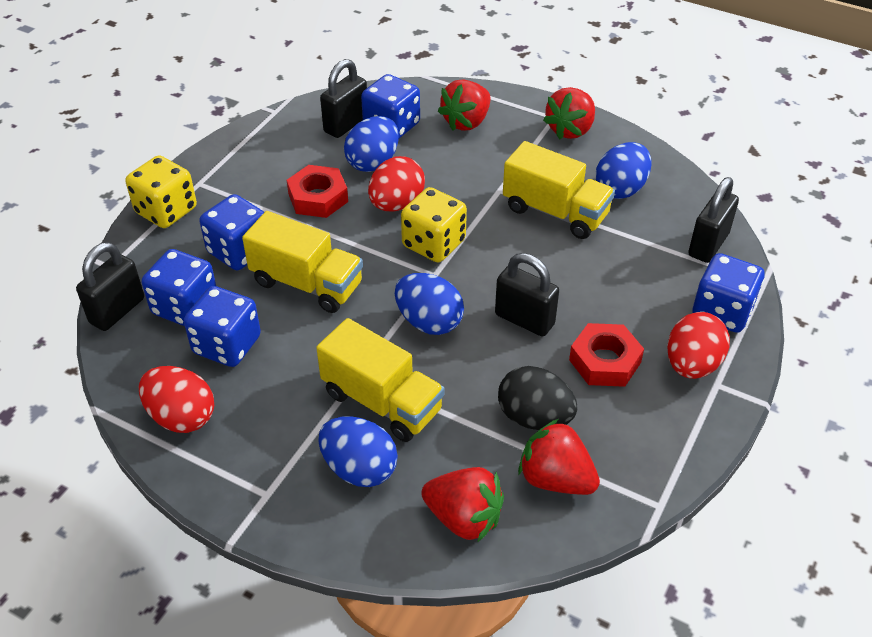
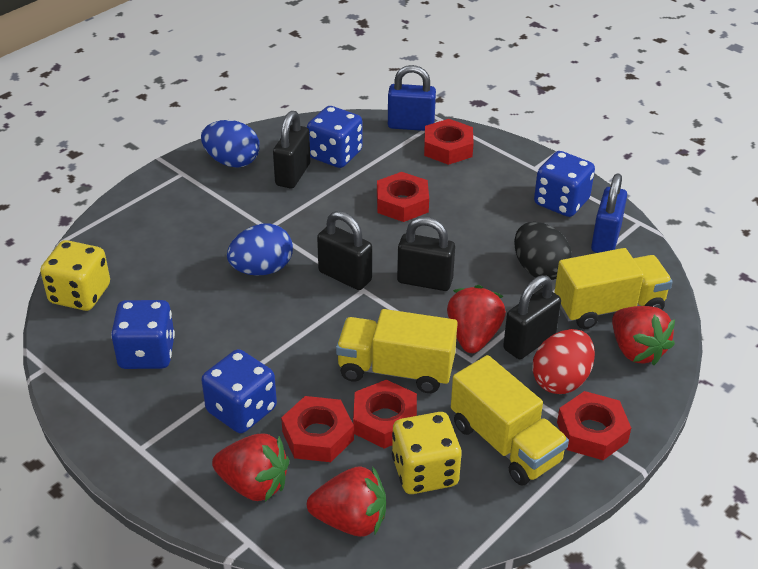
blue dice: 5 -> 4
blue egg: 4 -> 2
blue padlock: 0 -> 2
red egg: 3 -> 1
red nut: 2 -> 5

